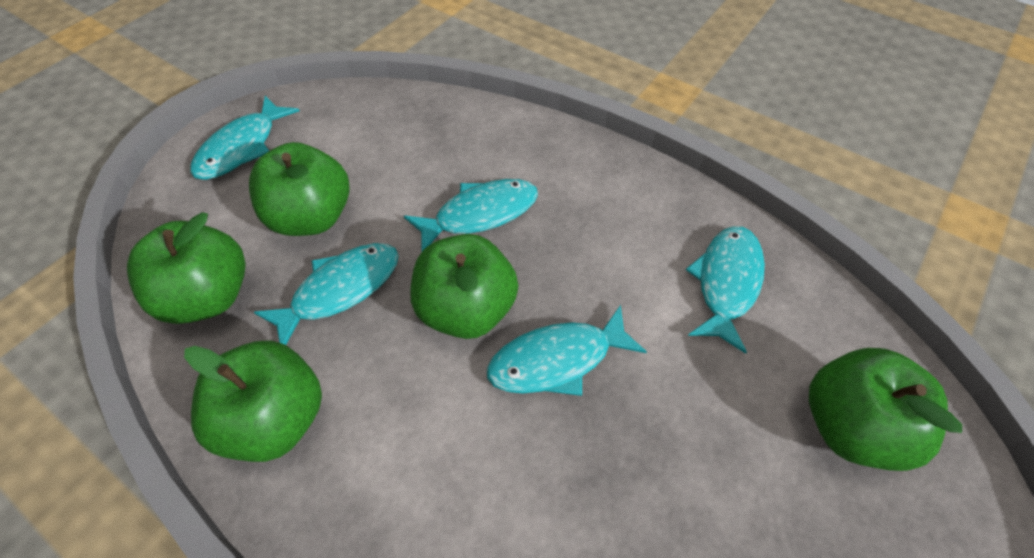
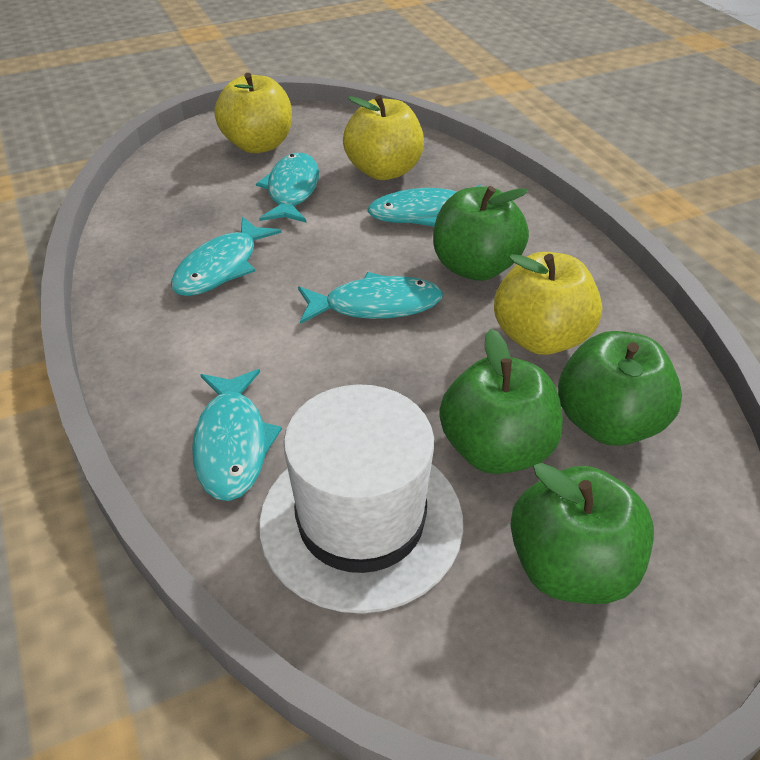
green apple: 5 -> 4
white hat: 0 -> 1
yellow apple: 0 -> 3

